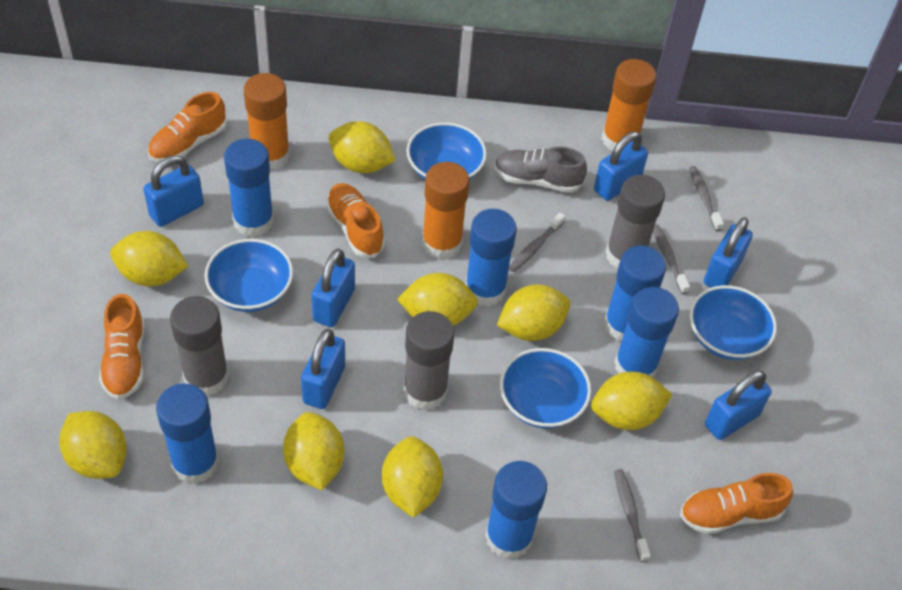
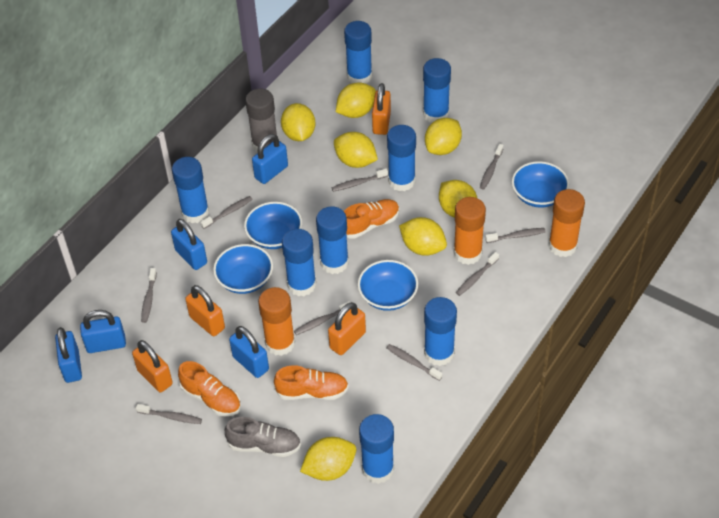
blue glue stick: 6 -> 8
blue padlock: 6 -> 5
grey glue stick: 3 -> 1
grey toothbrush: 4 -> 9
orange padlock: 0 -> 4
orange shoe: 4 -> 3
yellow lemon: 8 -> 7

